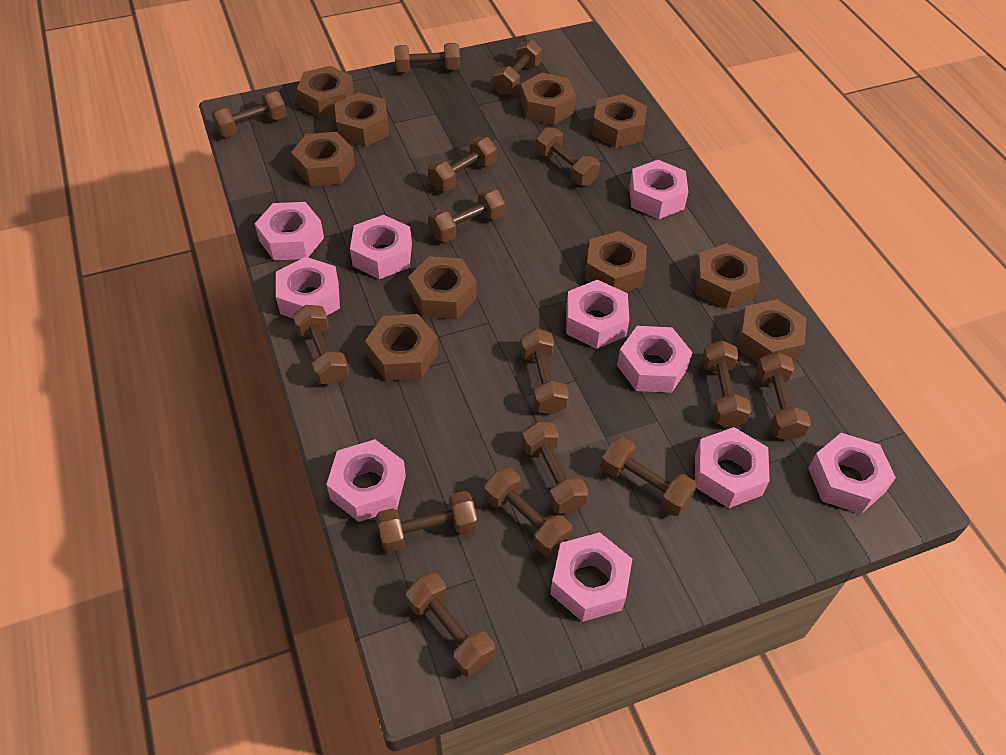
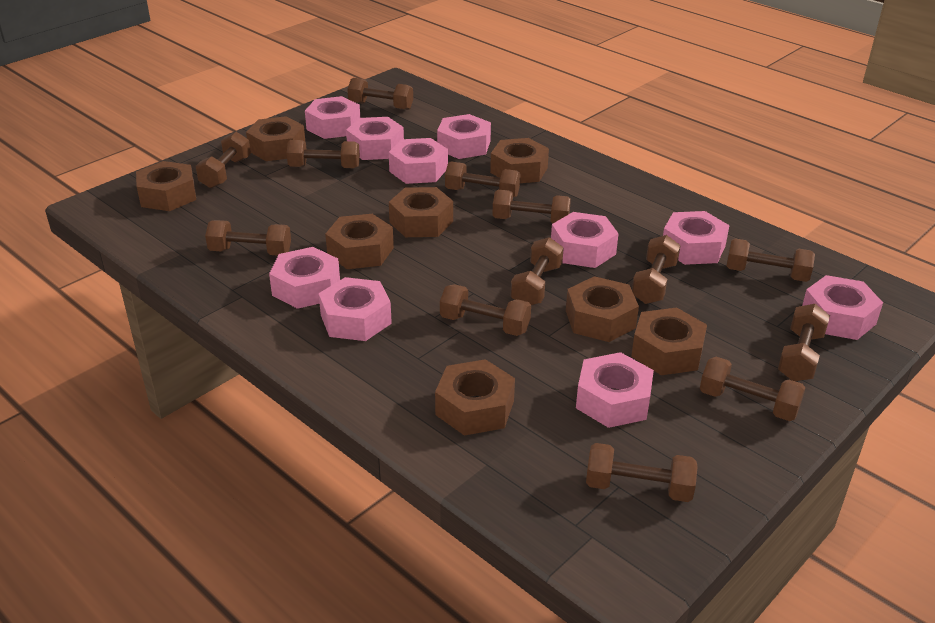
brown dumbbell: 15 -> 13
brown nut: 10 -> 8

